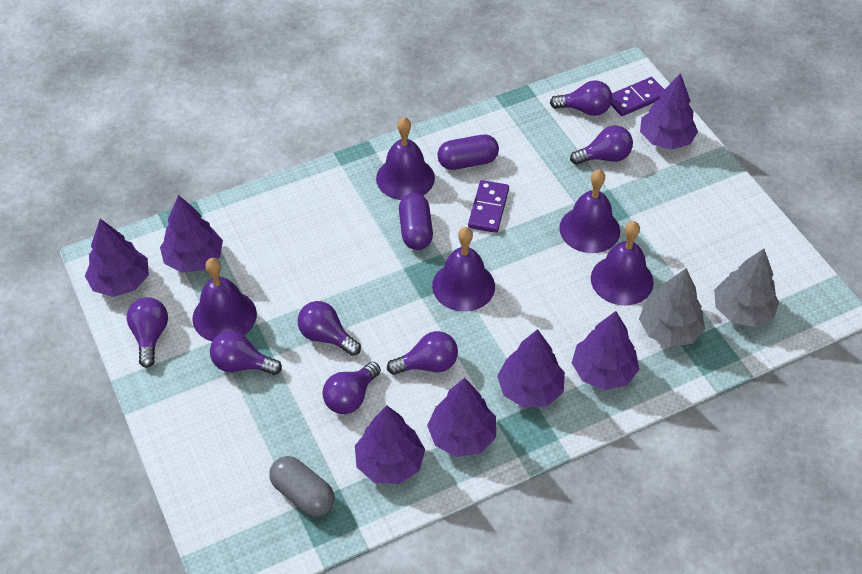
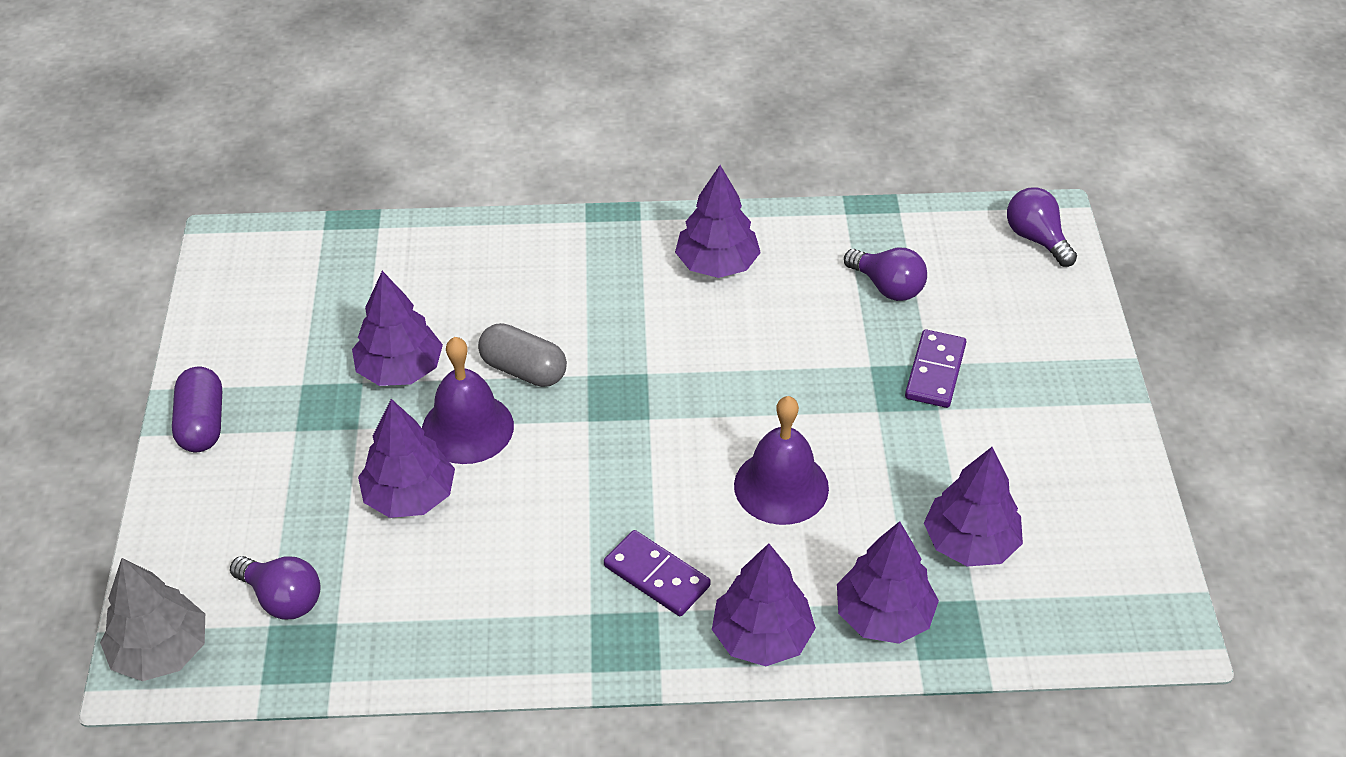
grey tree: 2 -> 1
purple bell: 5 -> 2
purple capsule: 2 -> 1
purple light bulb: 7 -> 3
purple tree: 7 -> 6

